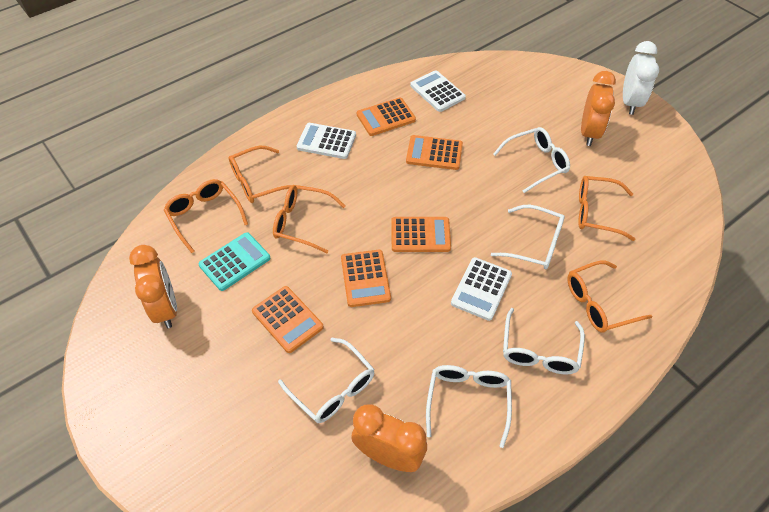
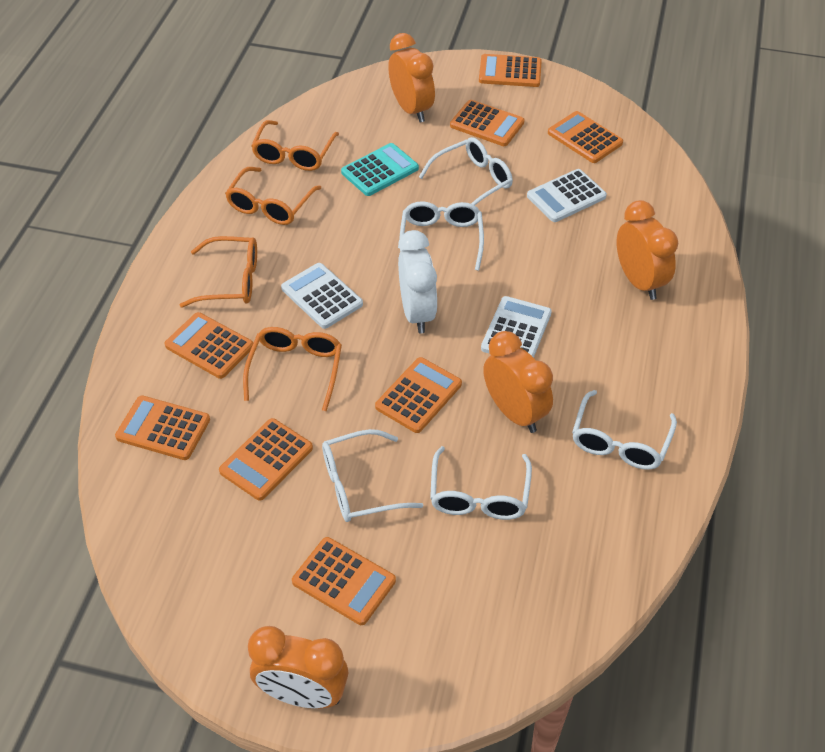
orange calculator: 5 -> 8
orange clock: 3 -> 4
orange glasses: 5 -> 4

